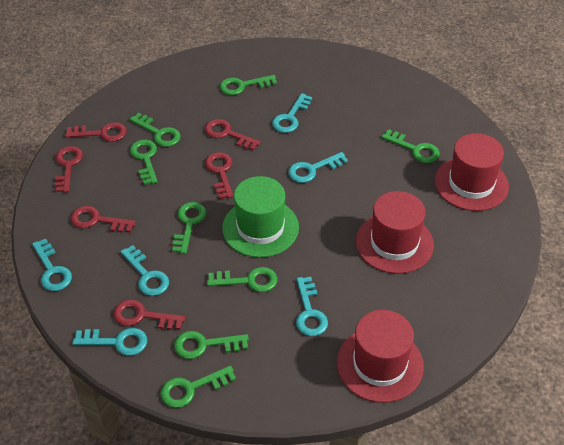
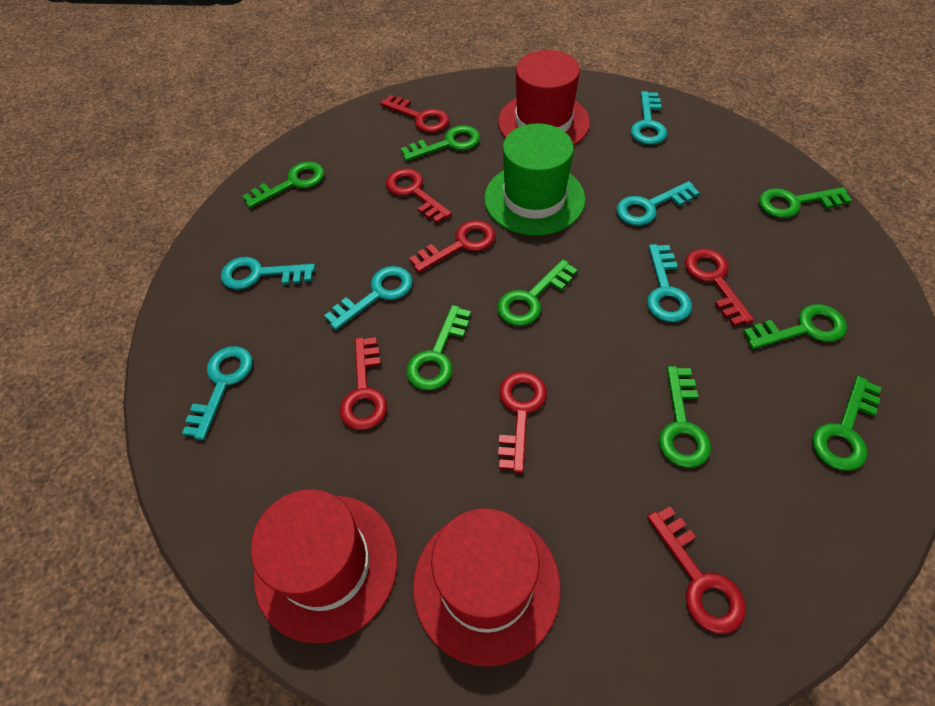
red key: 6 -> 7

